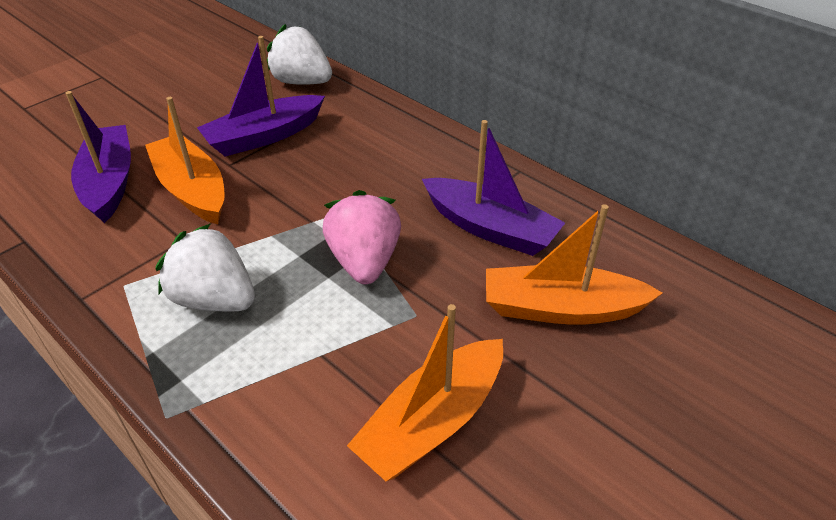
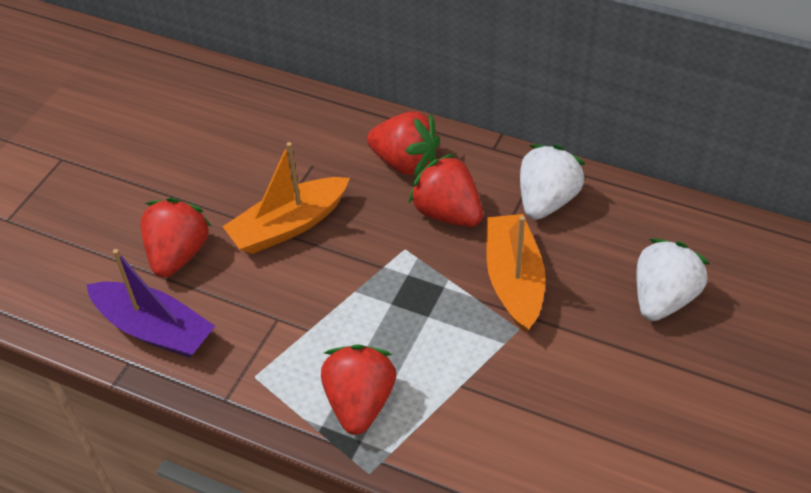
orange boat: 3 -> 2
pink strawberry: 1 -> 0
purple boat: 3 -> 1
red strawberry: 0 -> 4

